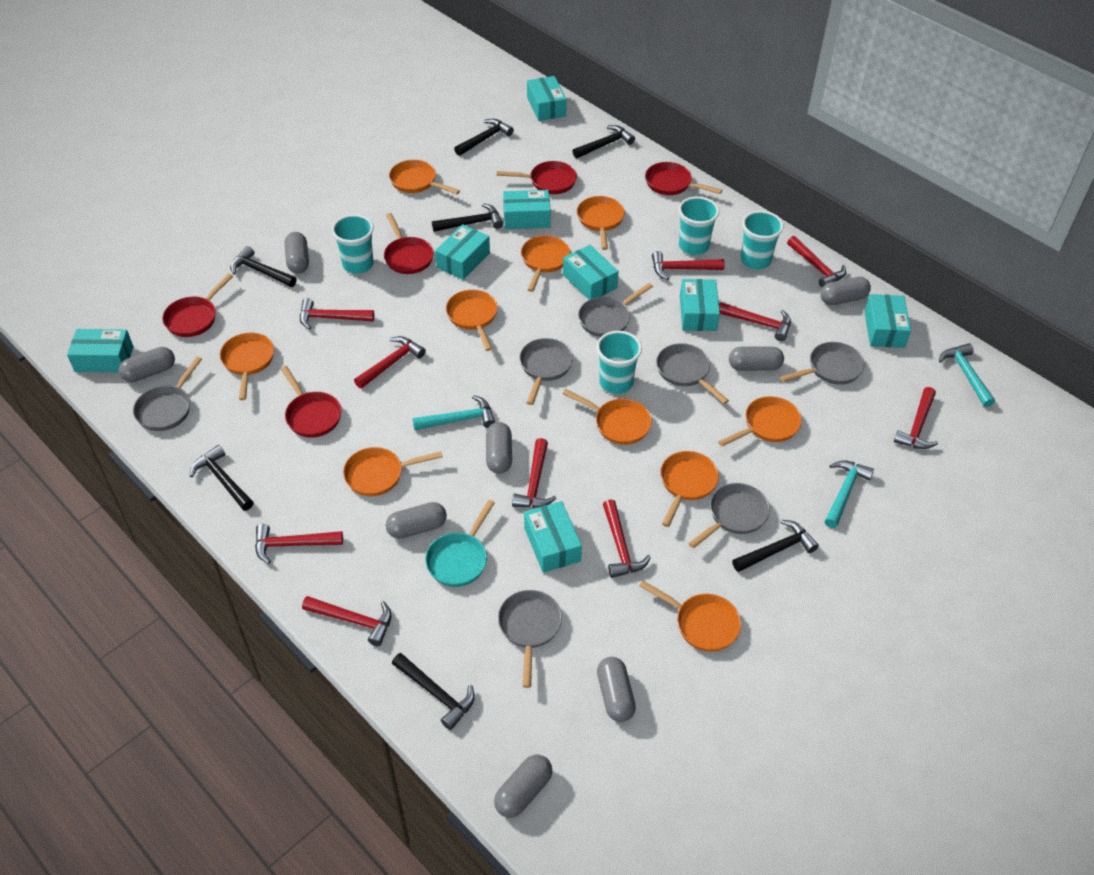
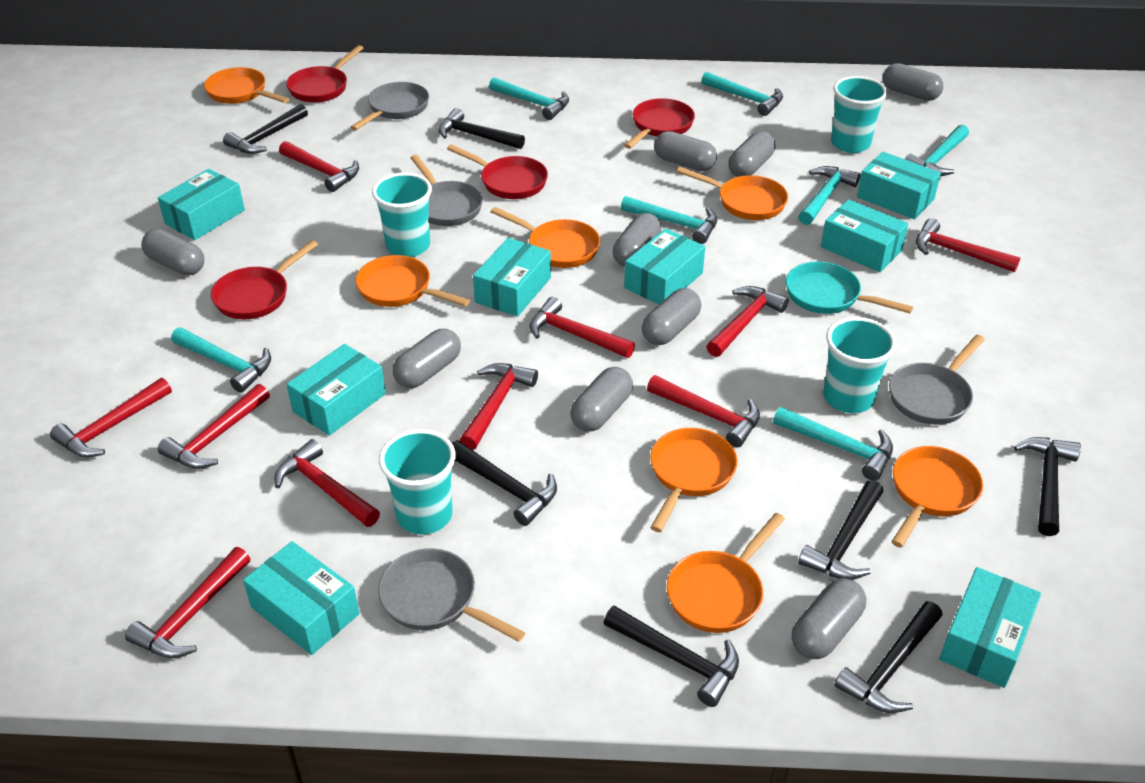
grey capsule: 8 -> 9
grey pan: 7 -> 4
orange pan: 10 -> 7
red pan: 5 -> 4
turquoise hammer: 3 -> 7

